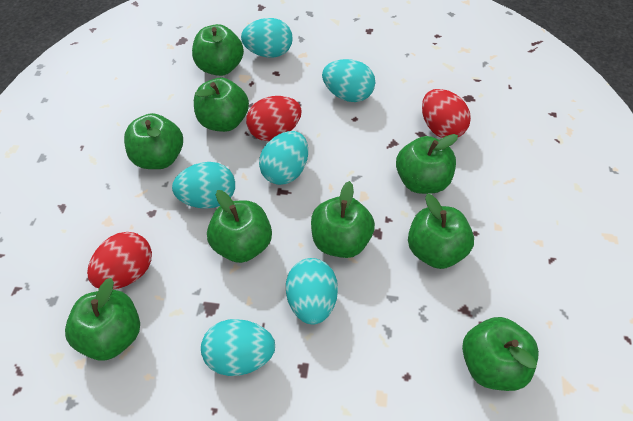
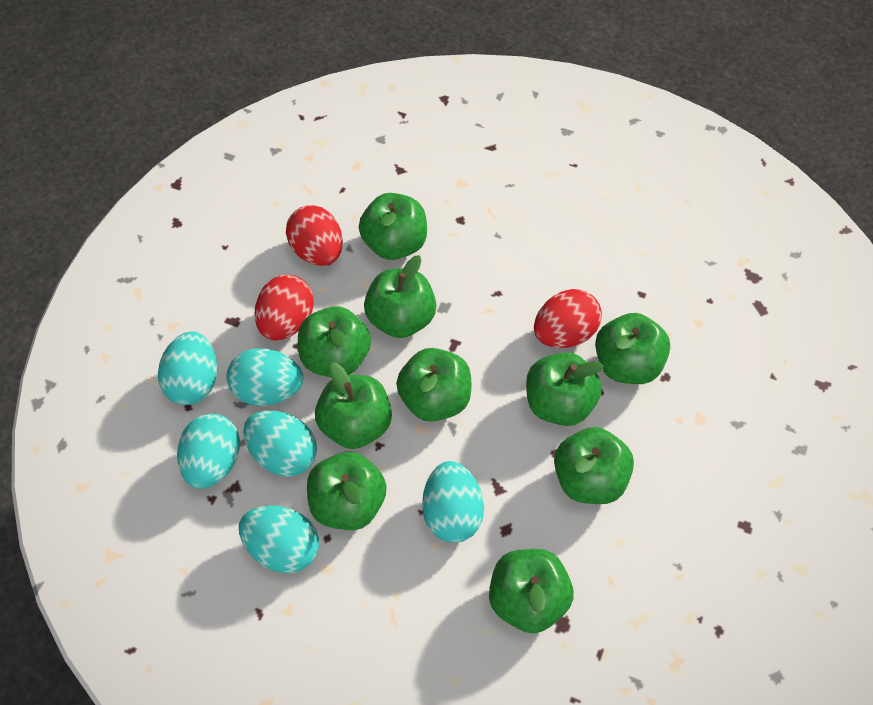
green apple: 9 -> 10

